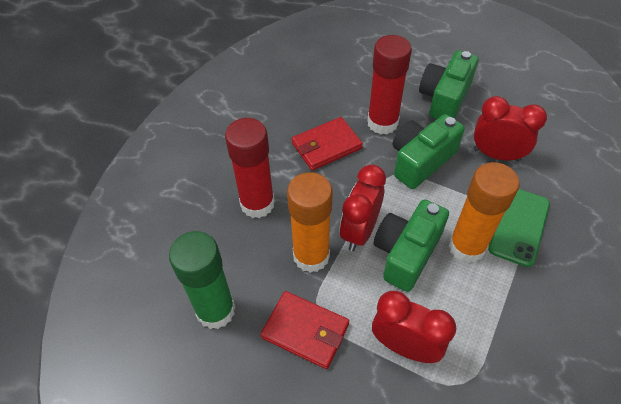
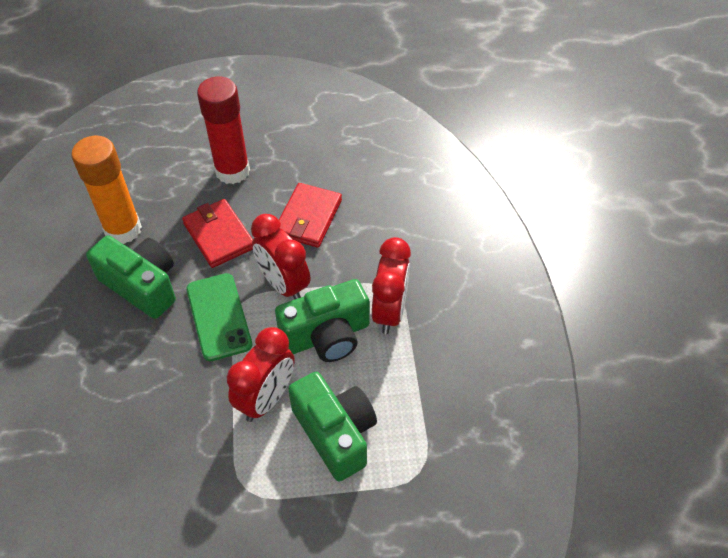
green glue stick: 1 -> 0
orange glue stick: 2 -> 1
red glue stick: 2 -> 1

